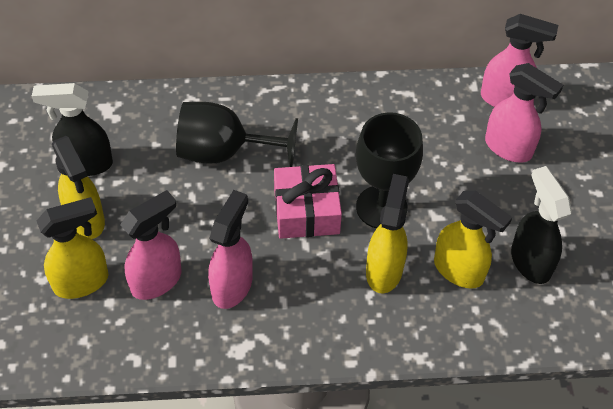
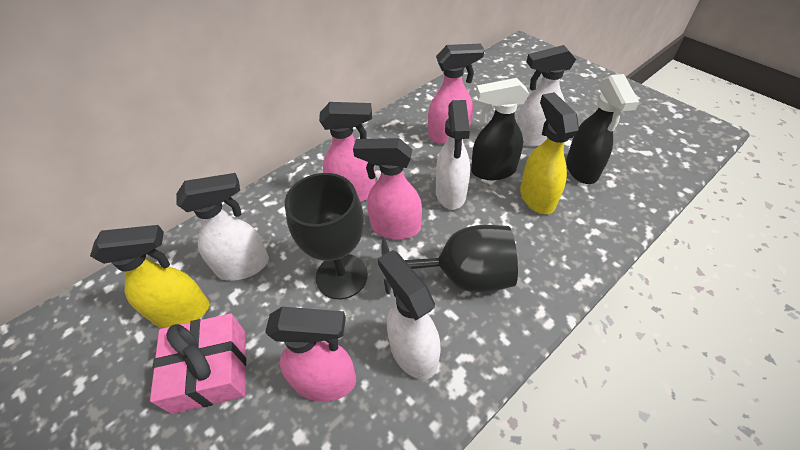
white spray bottle: 0 -> 4
yellow spray bottle: 4 -> 2

